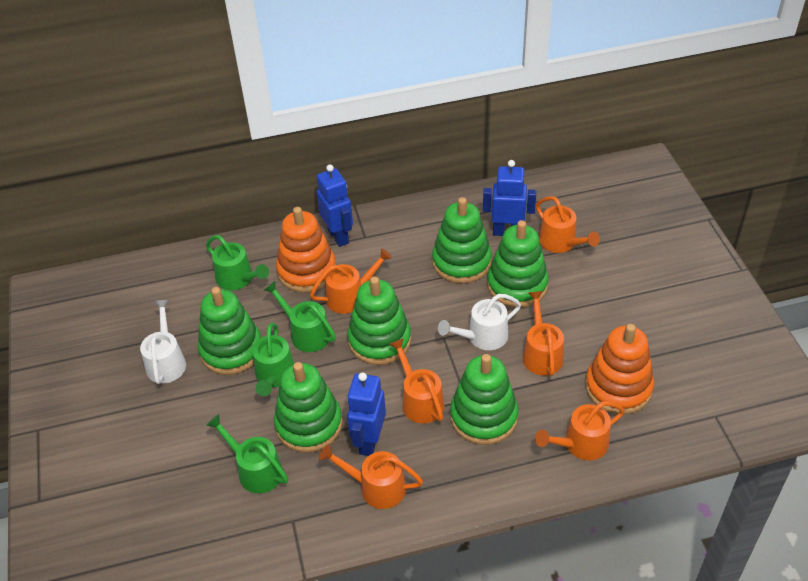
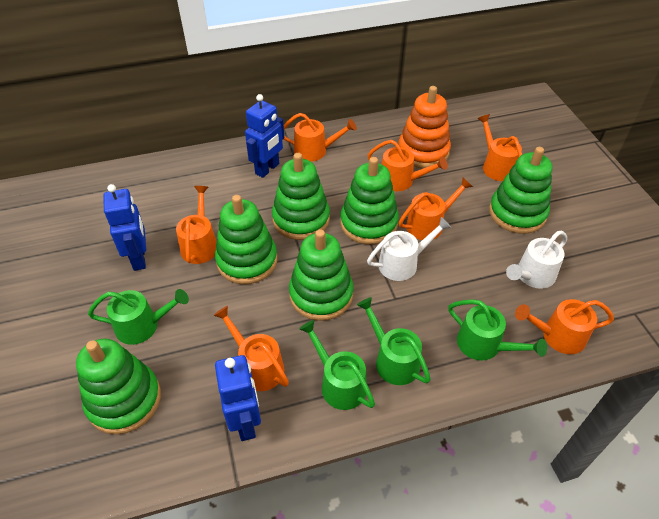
orange stacking toy: 2 -> 1
orange watering can: 6 -> 7

